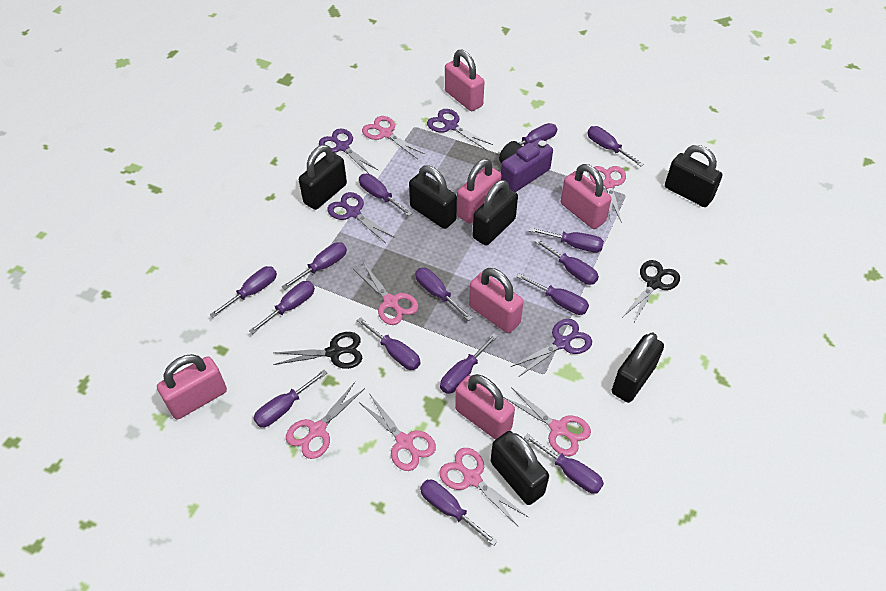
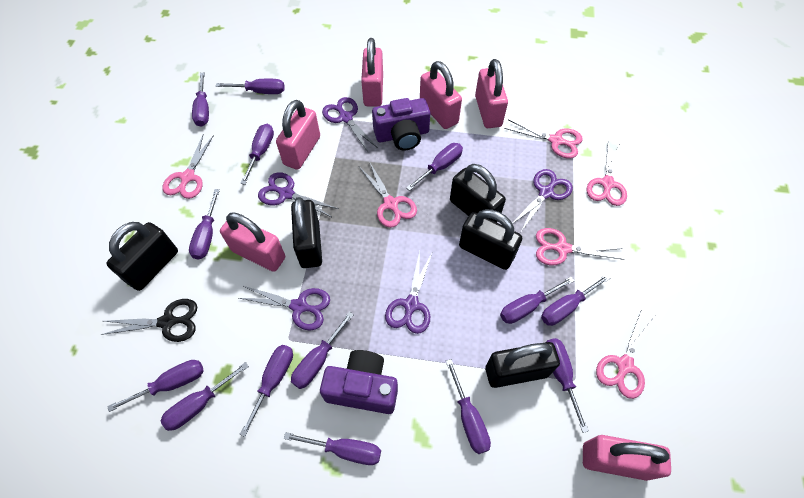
black padlock: 6 -> 5
black scissors: 2 -> 1
pink scissors: 7 -> 6
purple camera: 1 -> 2
purple scissors: 4 -> 5
purple screwdriver: 15 -> 14

